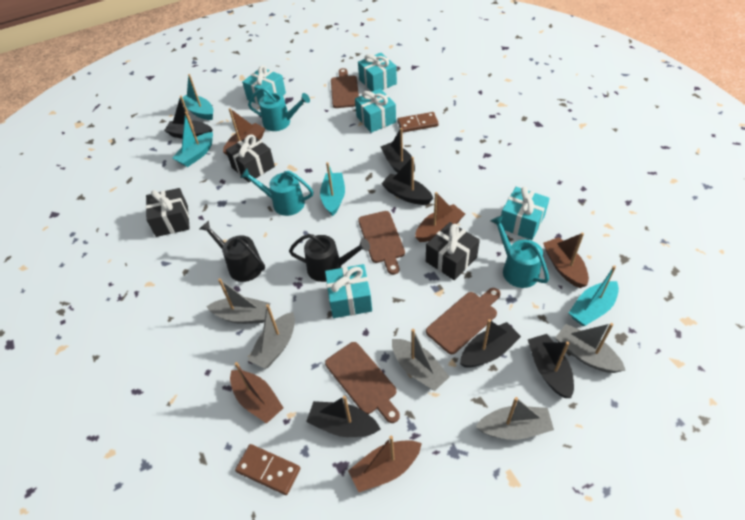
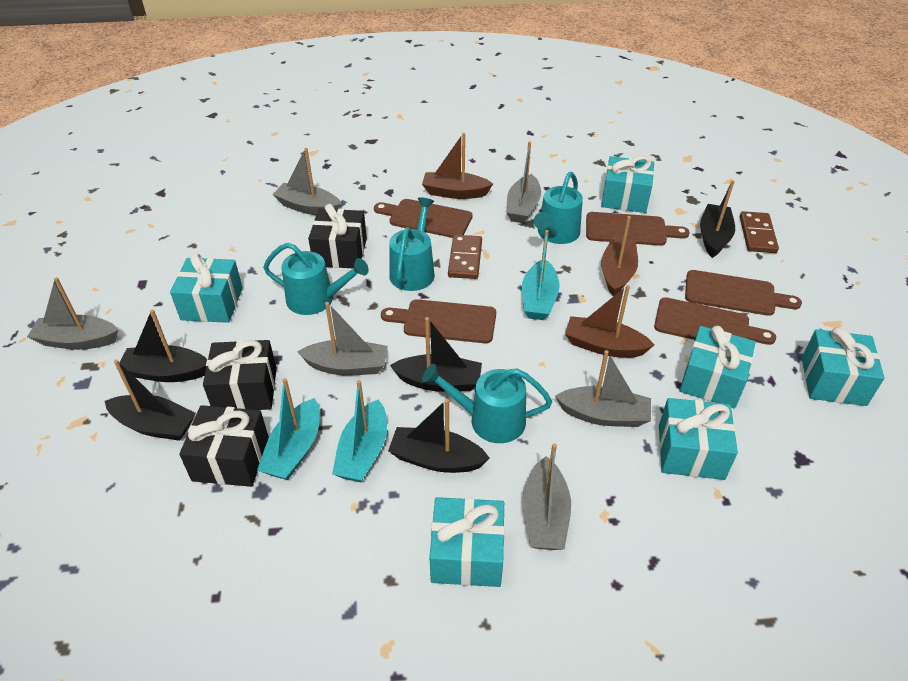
black boat: 6 -> 5
black watering can: 2 -> 0
brown boat: 5 -> 3
brown cutting board: 4 -> 5
grey boat: 5 -> 6
turquoise boat: 4 -> 3
turquoise gift: 5 -> 6
turquoise watering can: 3 -> 4

